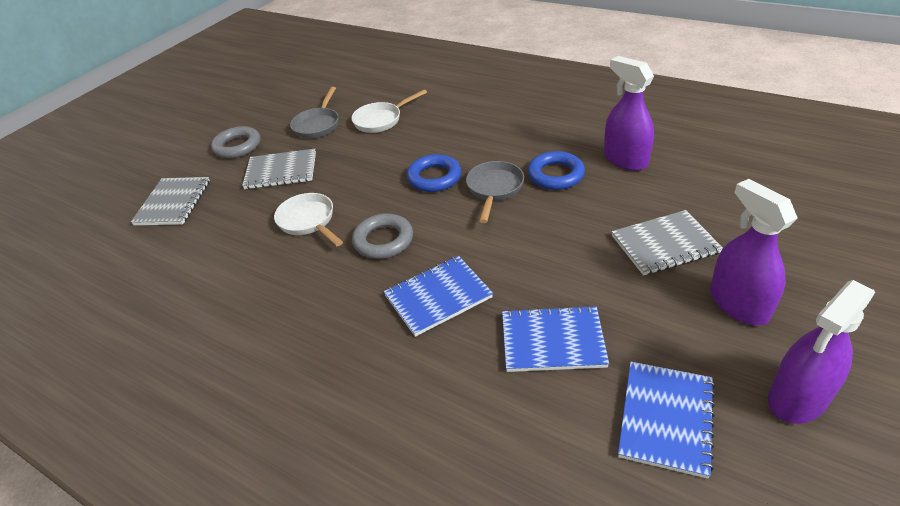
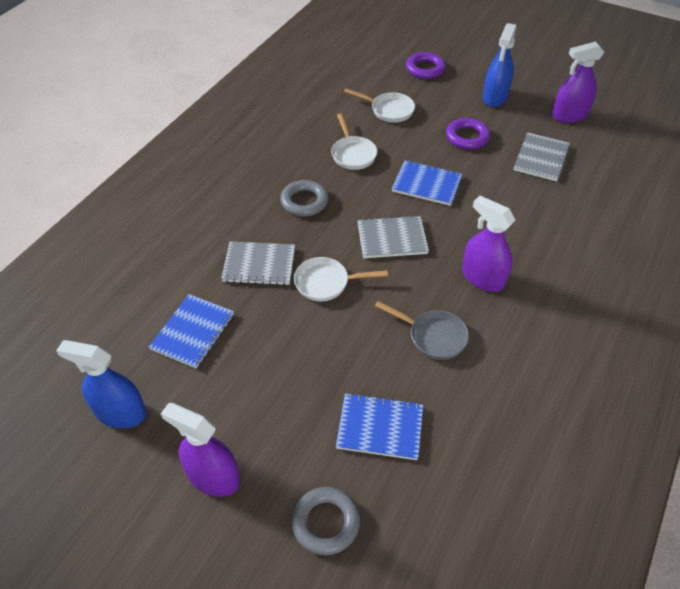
blue ring: 2 -> 0
blue spray bottle: 0 -> 2
grey pan: 2 -> 1
purple ring: 0 -> 2
white pan: 2 -> 3

